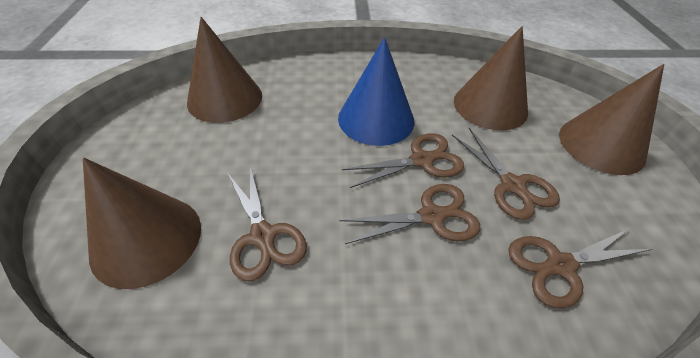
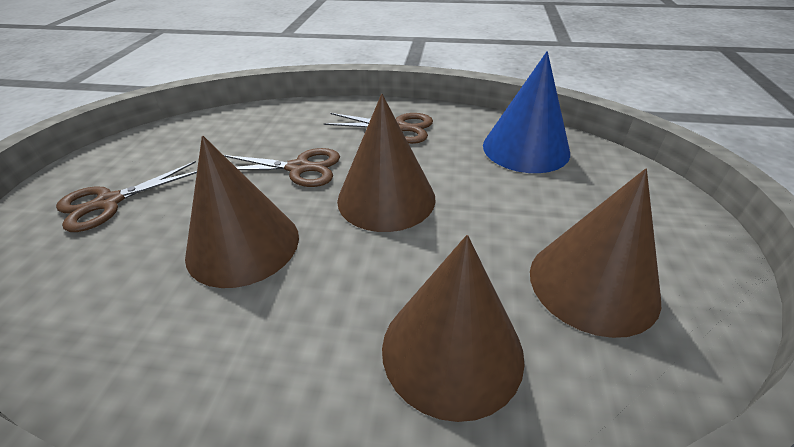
brown scissors: 5 -> 3

